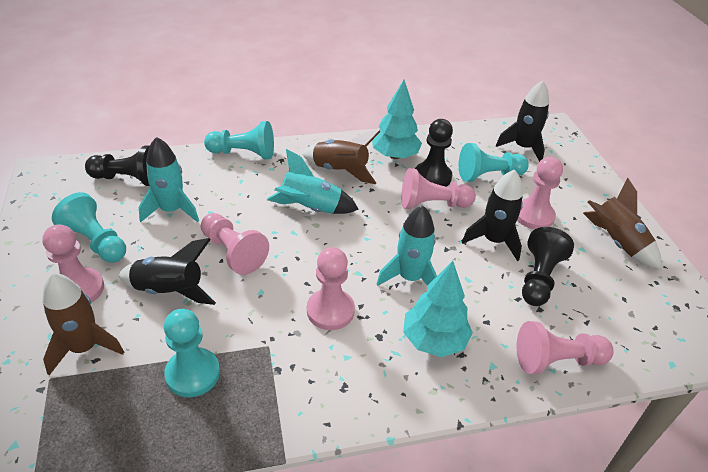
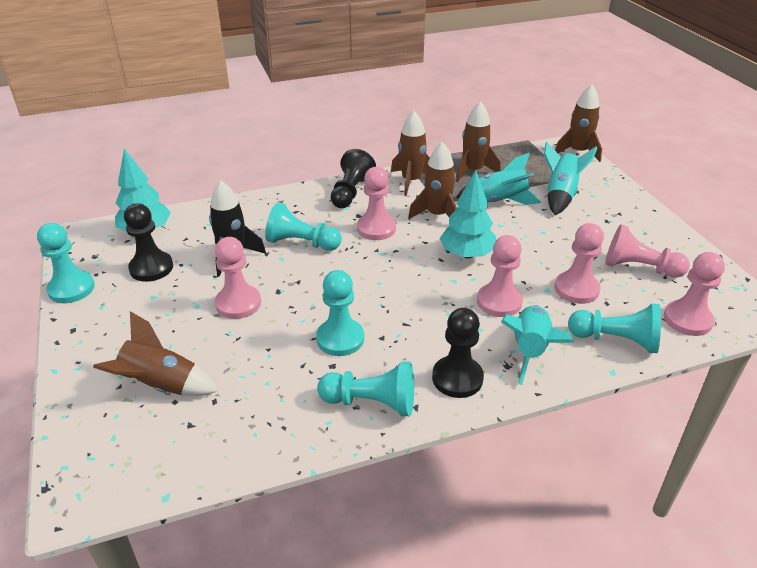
black rocket: 3 -> 1
brown rocket: 3 -> 5
turquoise pawn: 4 -> 5

